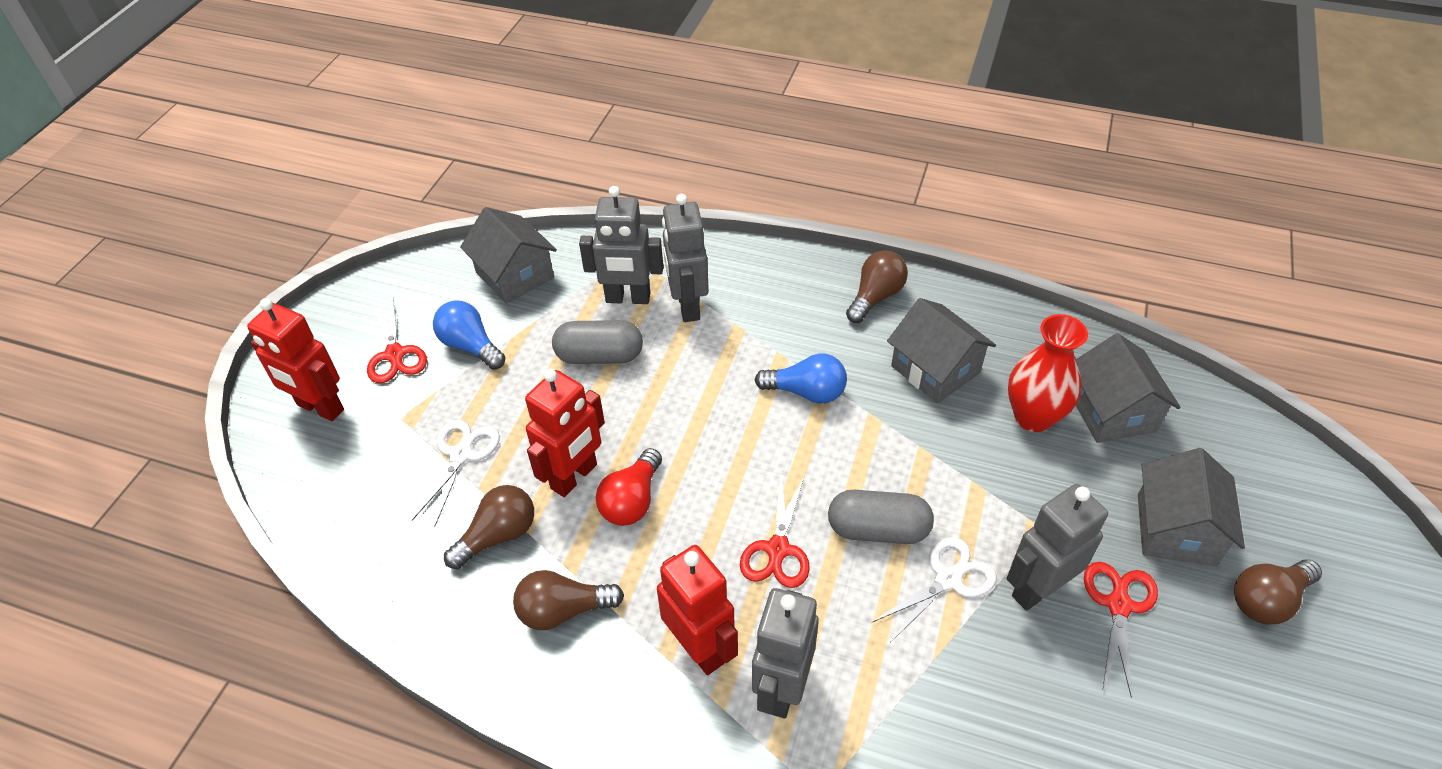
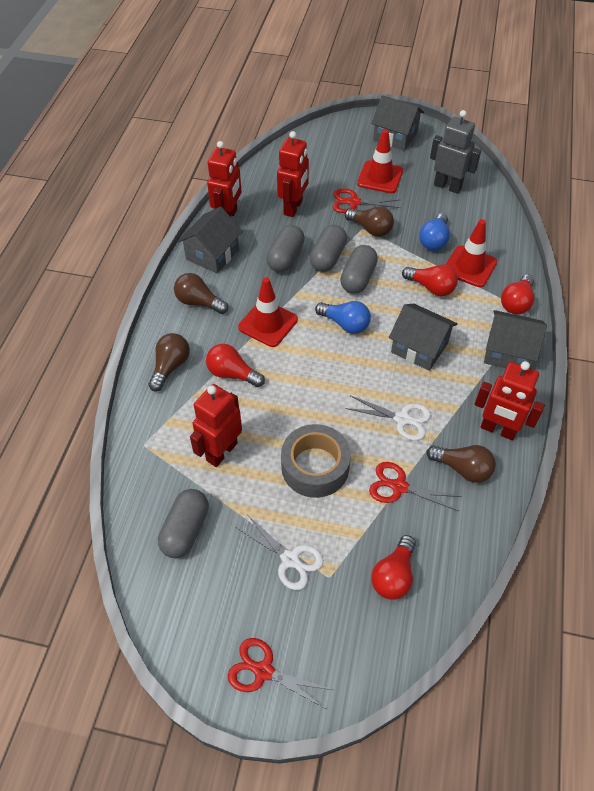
grey capsule: 2 -> 4
grey robot: 4 -> 1
grey tape: 0 -> 1
red light bulb: 1 -> 4
red robot: 3 -> 4
red traffic cone: 0 -> 3
red vase: 1 -> 0

